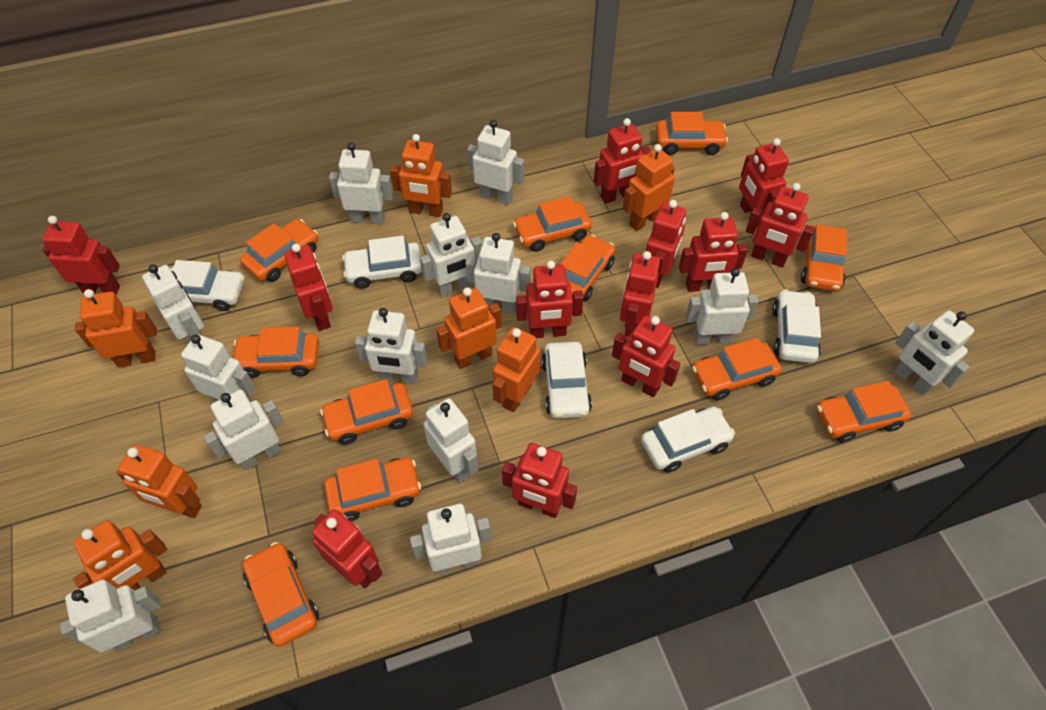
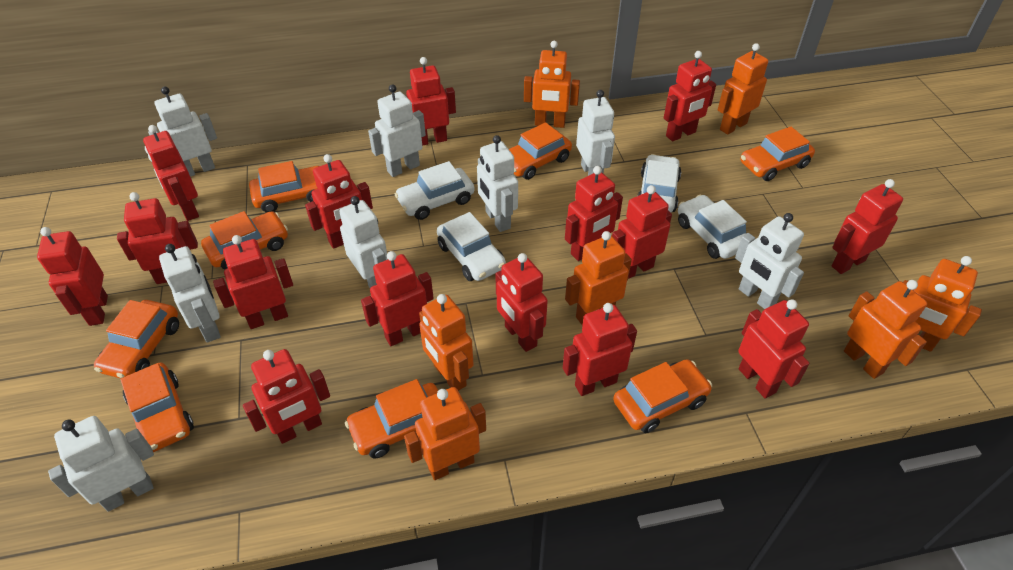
orange car: 11 -> 8
red robot: 12 -> 15
white car: 5 -> 4
white robot: 13 -> 8

